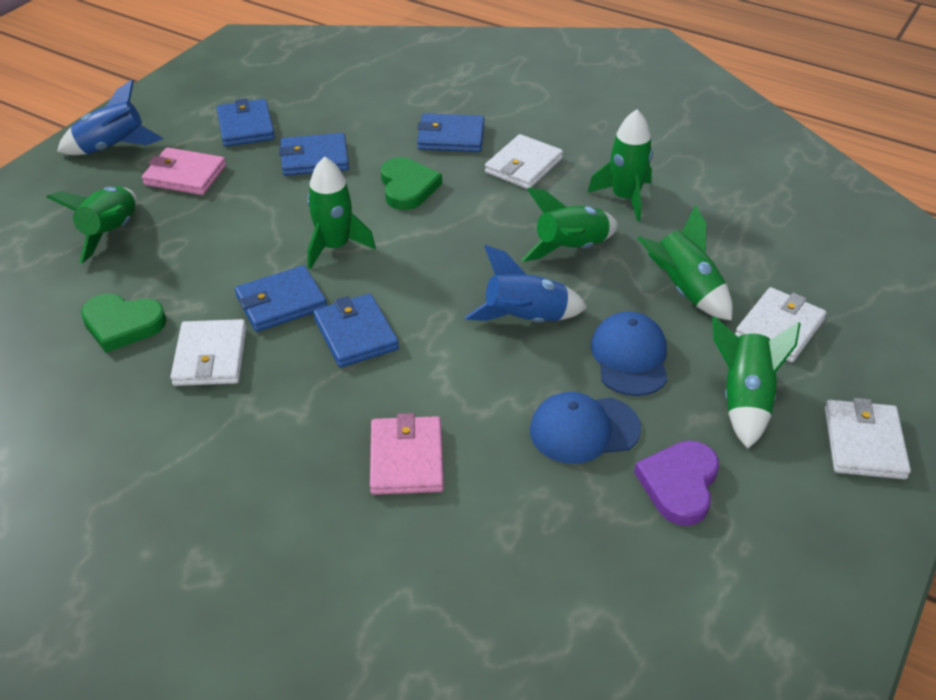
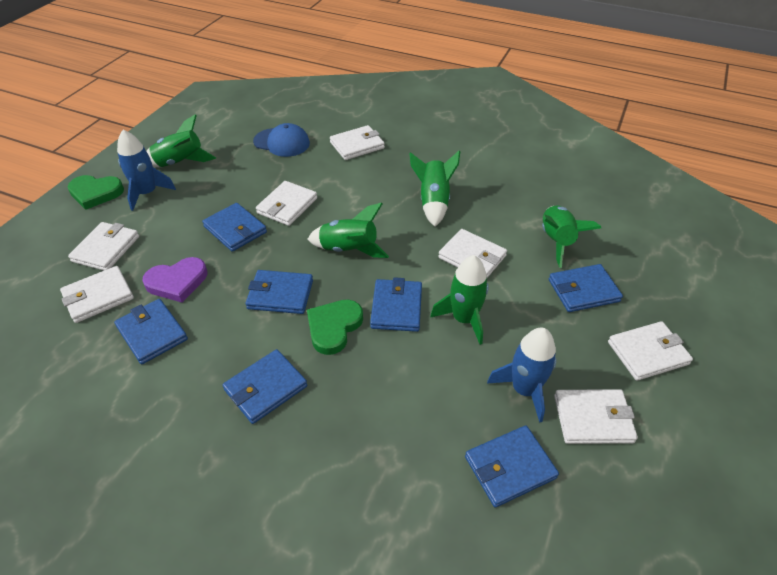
blue cap: 2 -> 1
blue wallet: 5 -> 7
green rocket: 6 -> 5
pink wallet: 2 -> 0
white wallet: 4 -> 7

